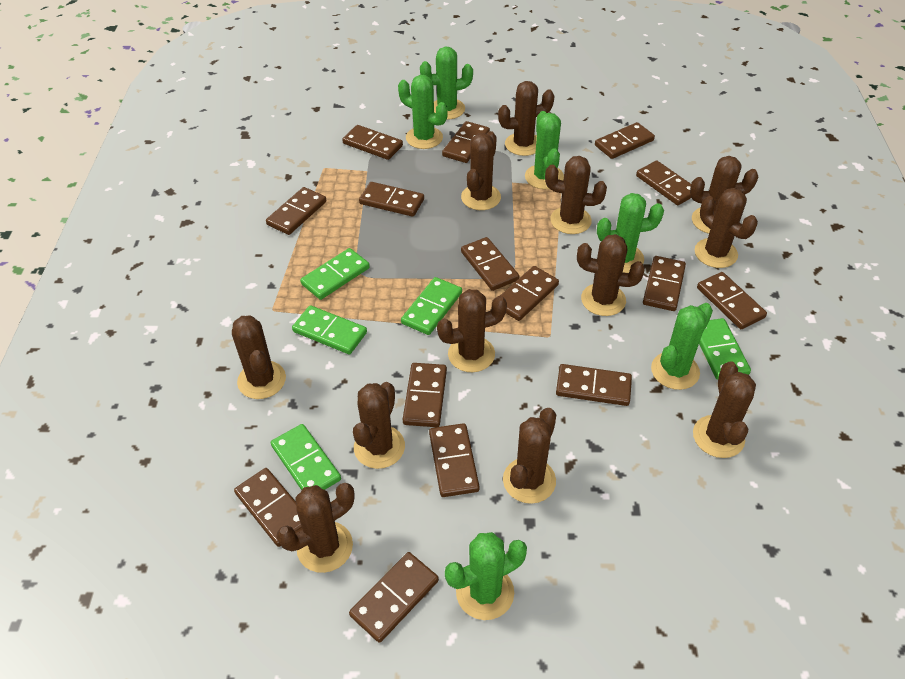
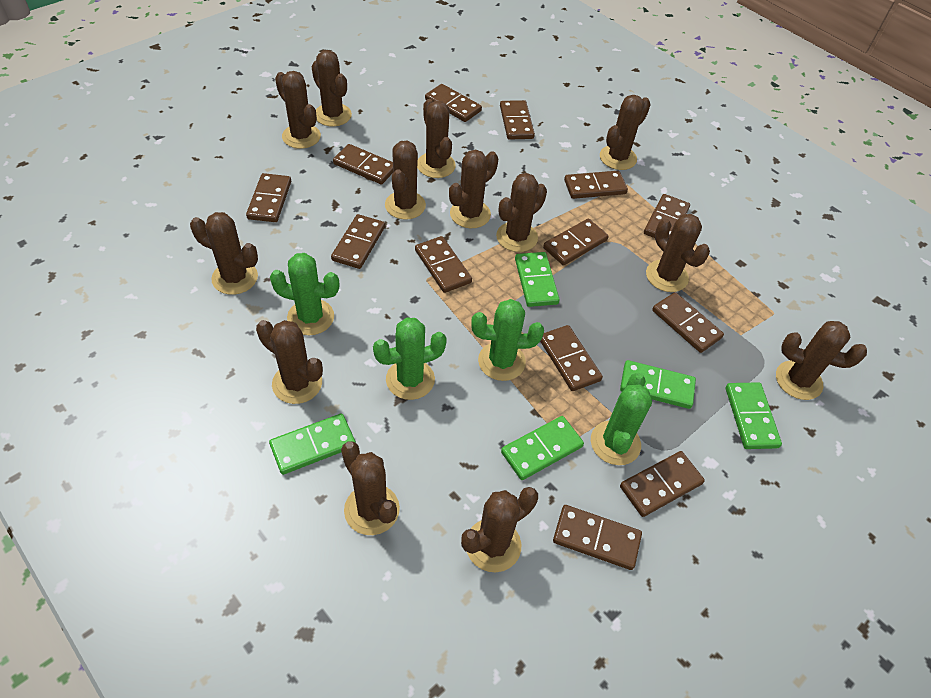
brown cactus: 12 -> 13
brown domino: 15 -> 13
green cactus: 6 -> 4

